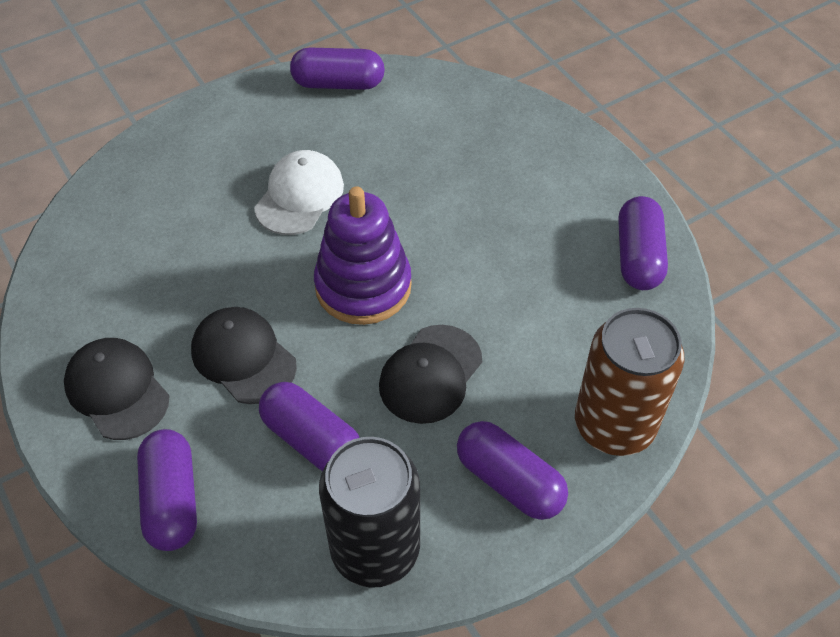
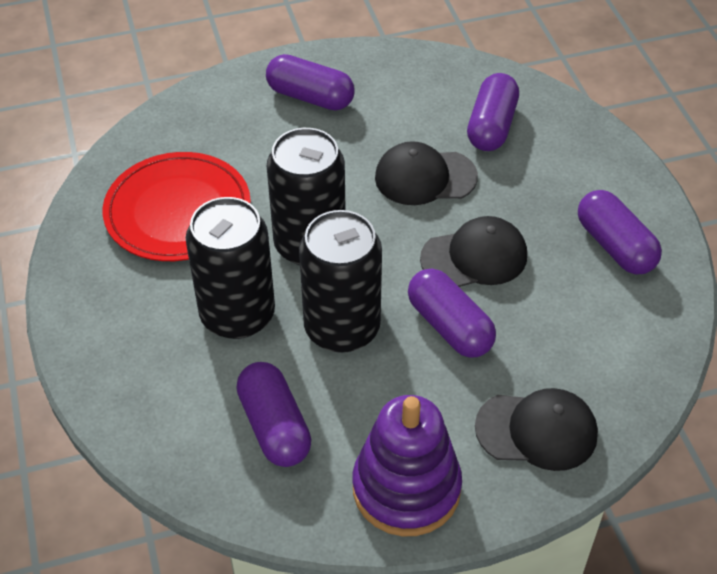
black can: 1 -> 3
brown can: 1 -> 0
red plate: 0 -> 1
white cap: 1 -> 0

